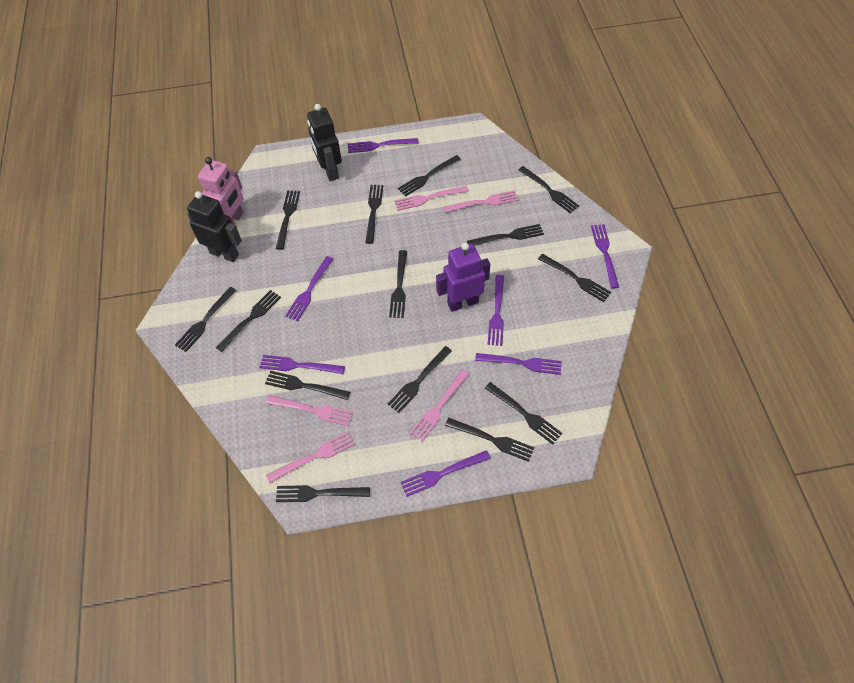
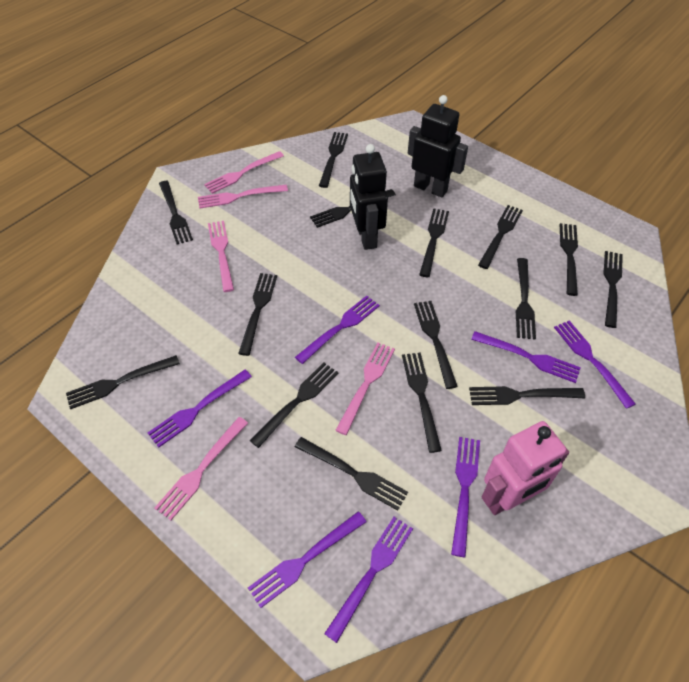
black fork: 14 -> 15
purple robot: 1 -> 0

